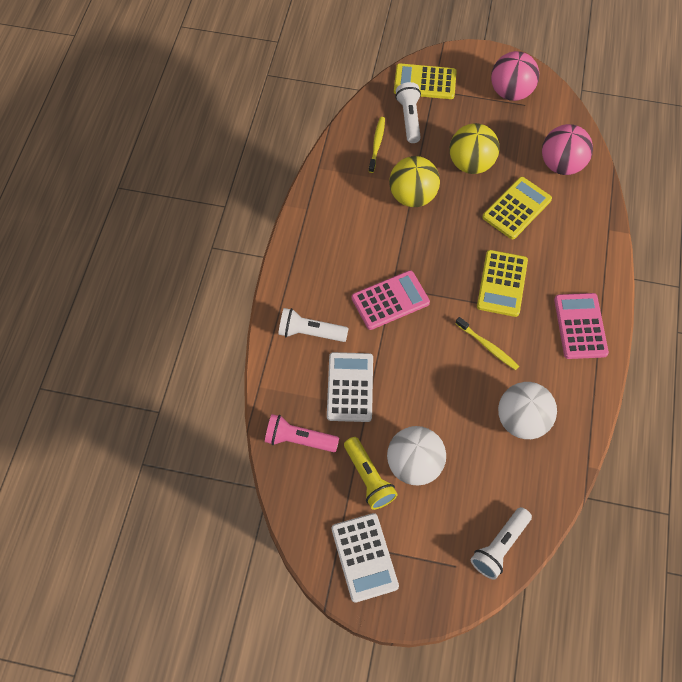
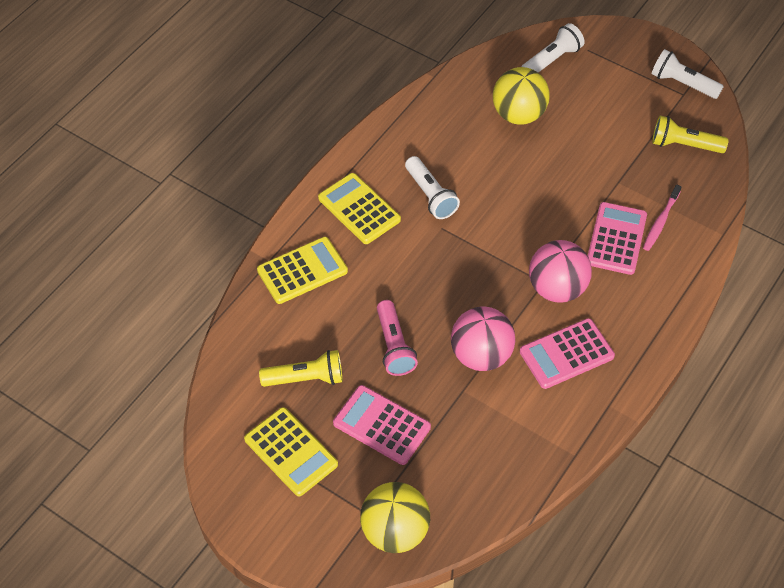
pink calculator: 2 -> 3
pink toothbrush: 0 -> 1
white ball: 2 -> 0
white calculator: 2 -> 0
yellow flashlight: 1 -> 2
yellow toothbrush: 2 -> 0

